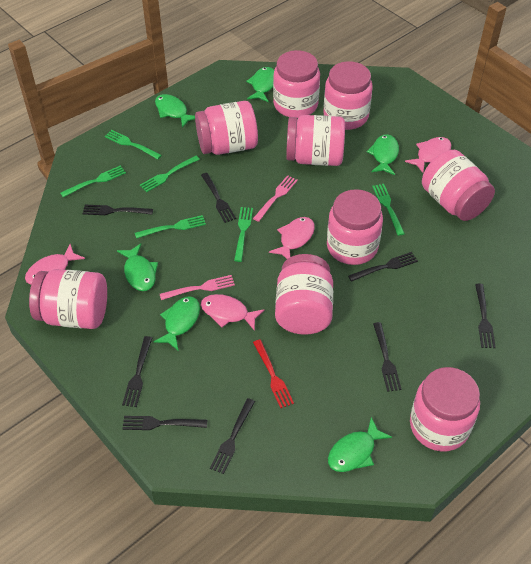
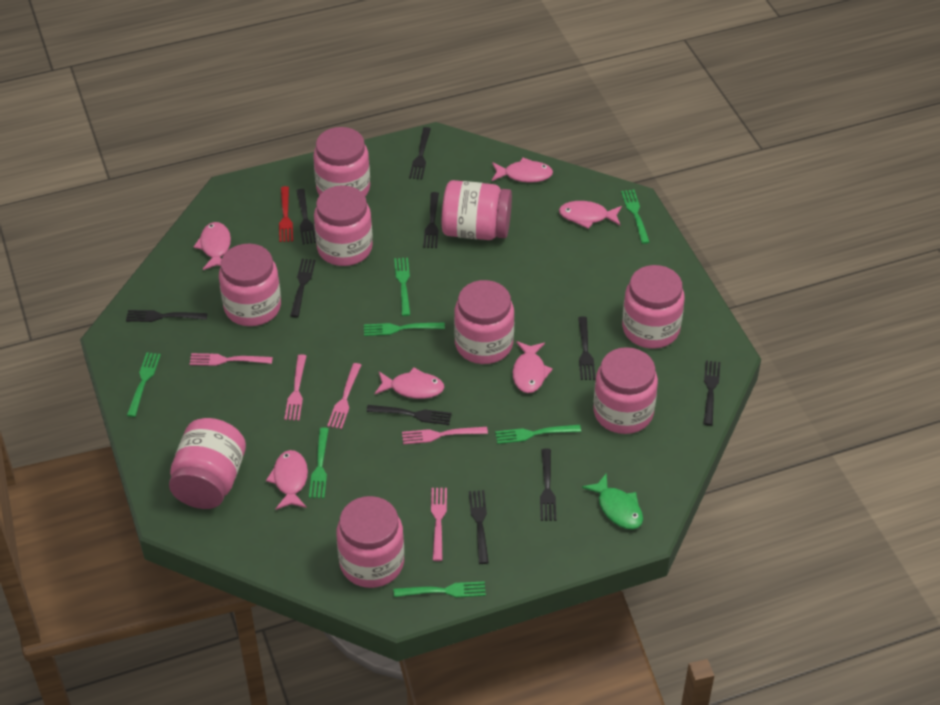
black fork: 8 -> 10
green fish: 6 -> 1
green fork: 6 -> 7
pink fish: 4 -> 6
pink fork: 2 -> 5

